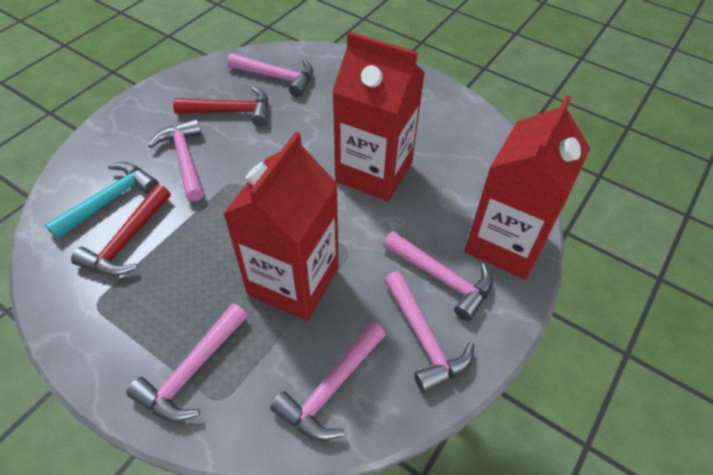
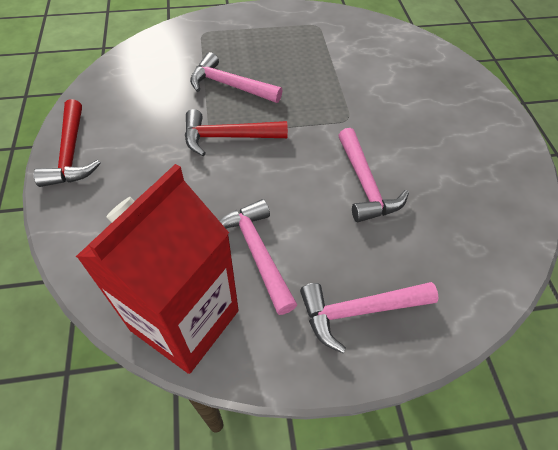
pink hammer: 6 -> 4
red carton: 3 -> 1
turquoise hammer: 1 -> 0

